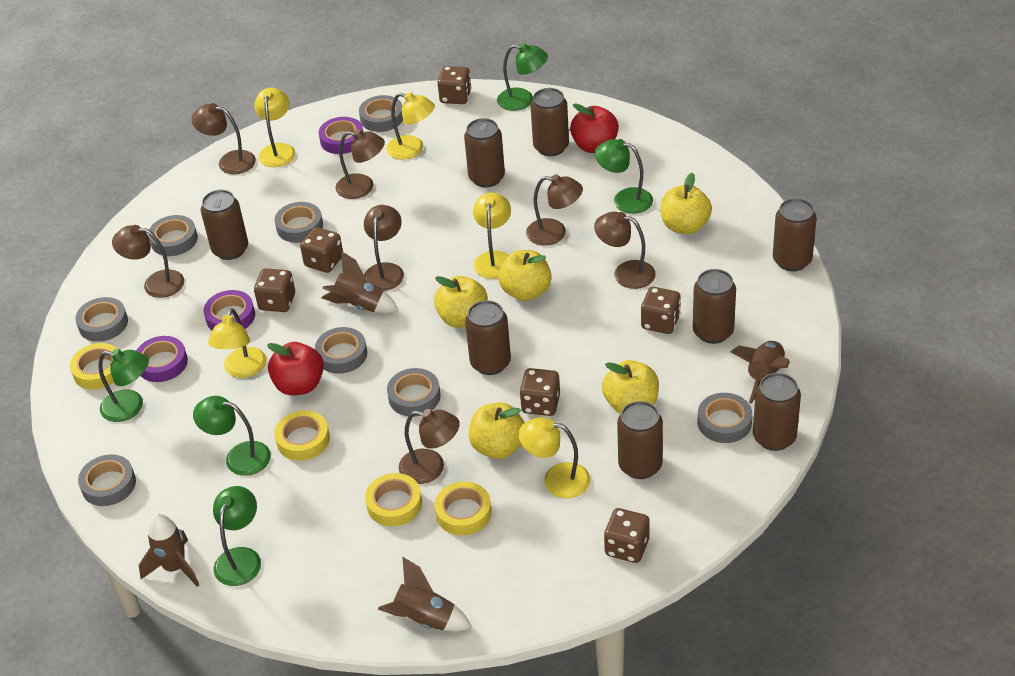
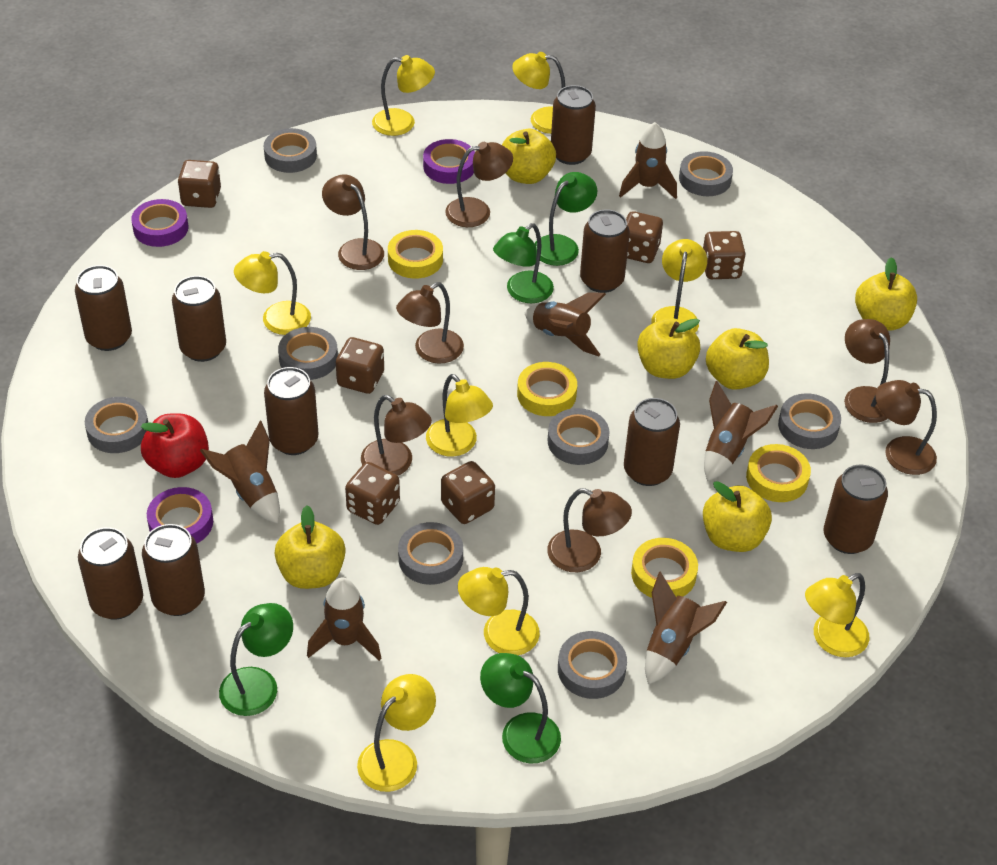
brown can: 8 -> 9
brown rocket: 4 -> 6
green lamp: 5 -> 4
red apple: 2 -> 1
yellow apple: 5 -> 6
yellow lamp: 5 -> 8

